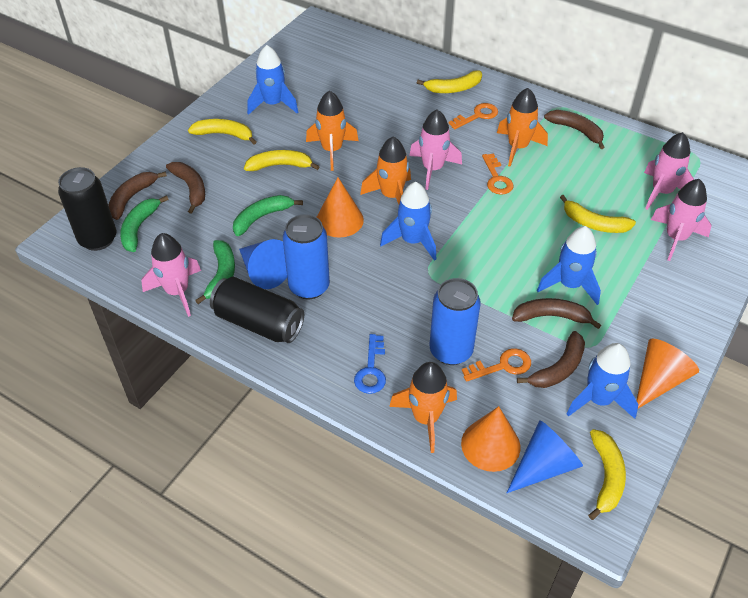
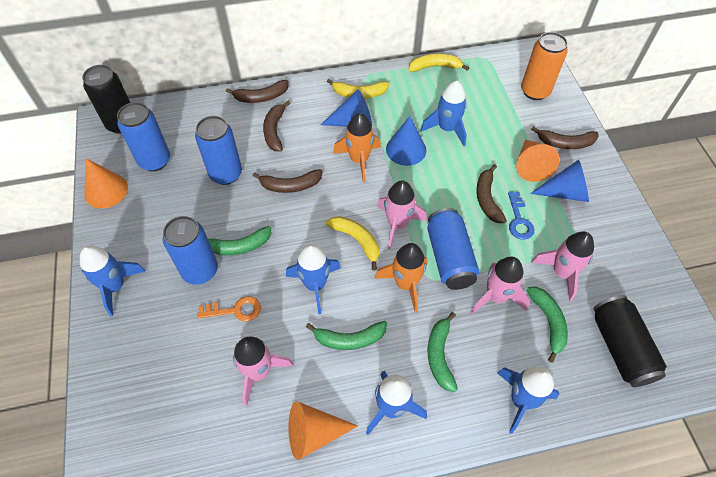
blue can: 2 -> 4
blue cone: 2 -> 3
blue rocket: 4 -> 5
green banana: 3 -> 4
orange can: 0 -> 1
orange key: 3 -> 1
orange rocket: 4 -> 2
yellow banana: 5 -> 3

